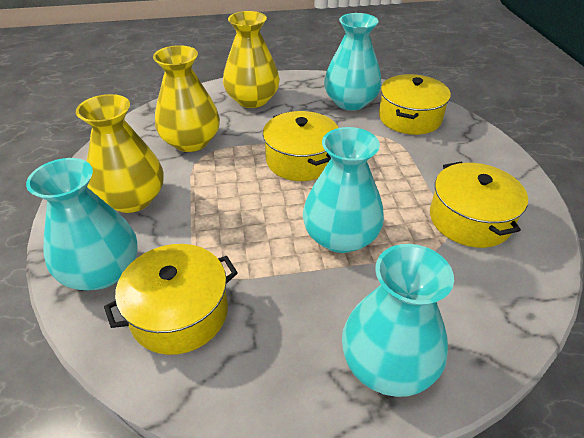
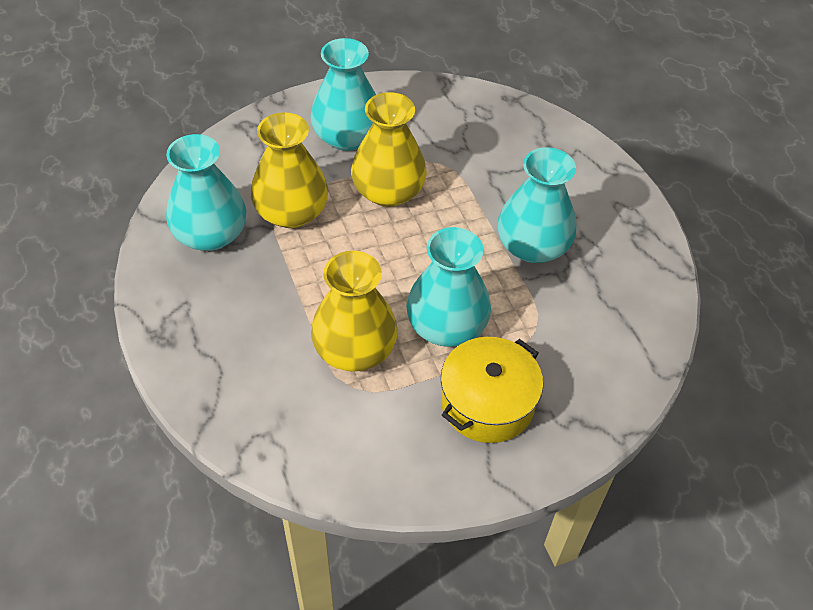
yellow pot: 4 -> 1

